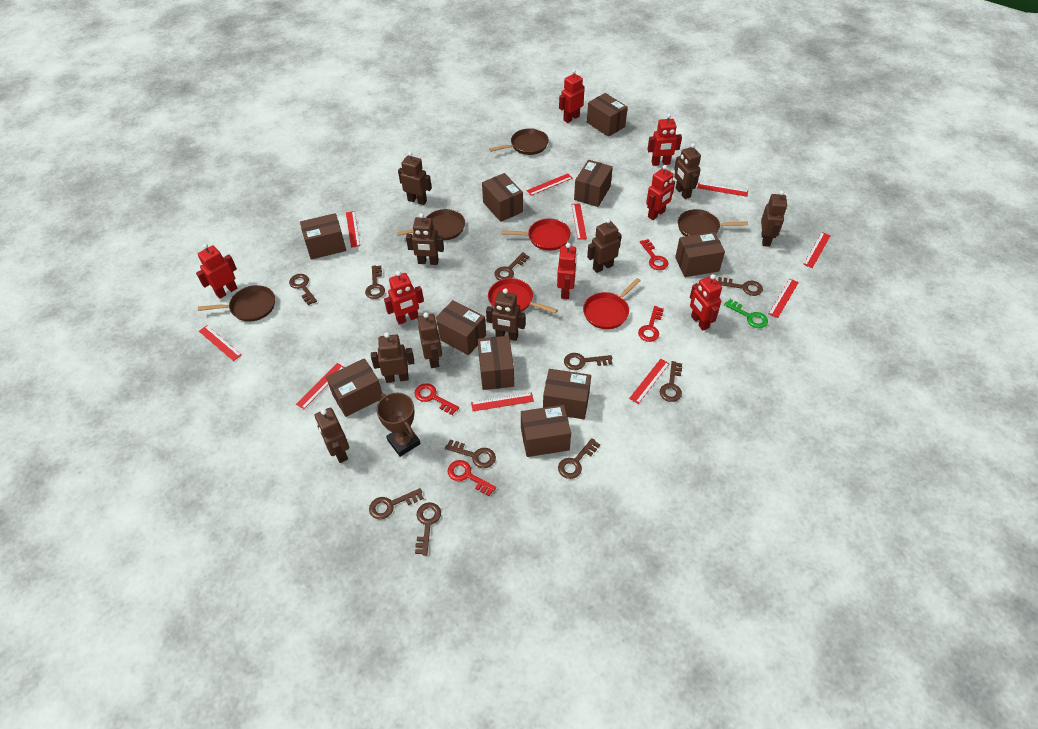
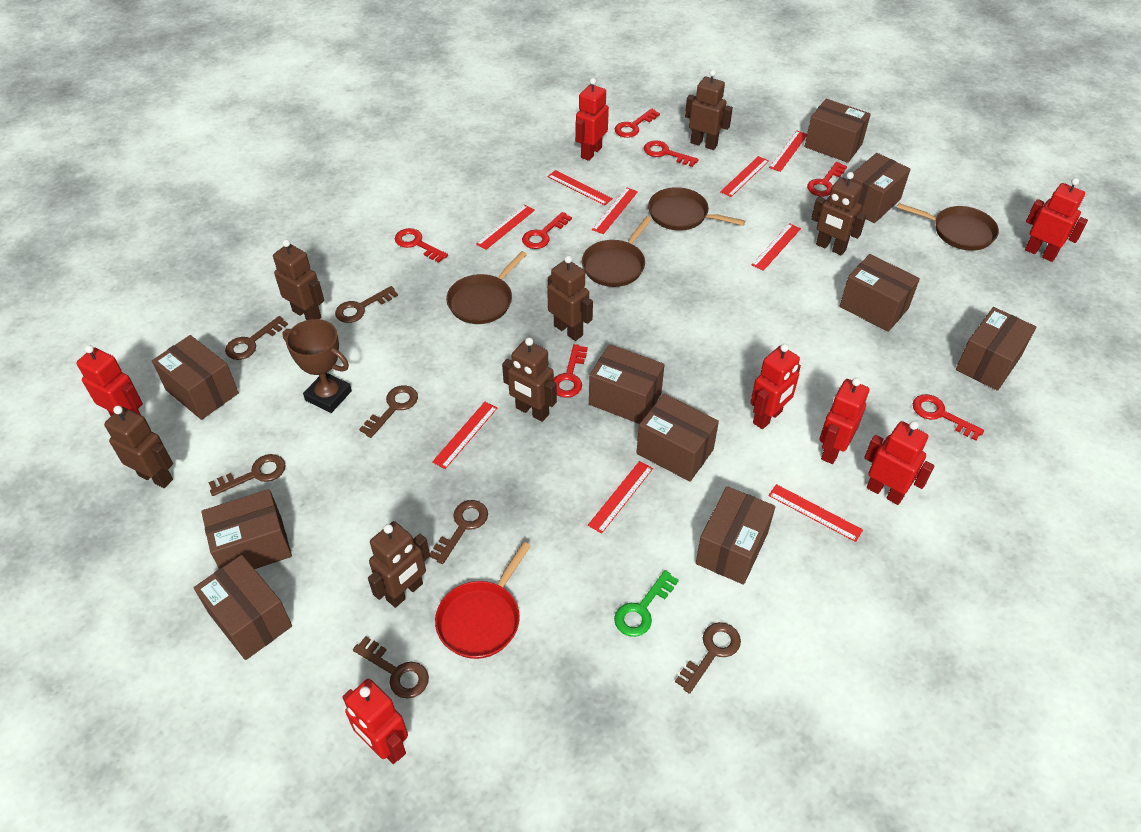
brown key: 10 -> 7
brown robot: 9 -> 7
red key: 4 -> 7
red pan: 3 -> 1
red ruler: 10 -> 9

